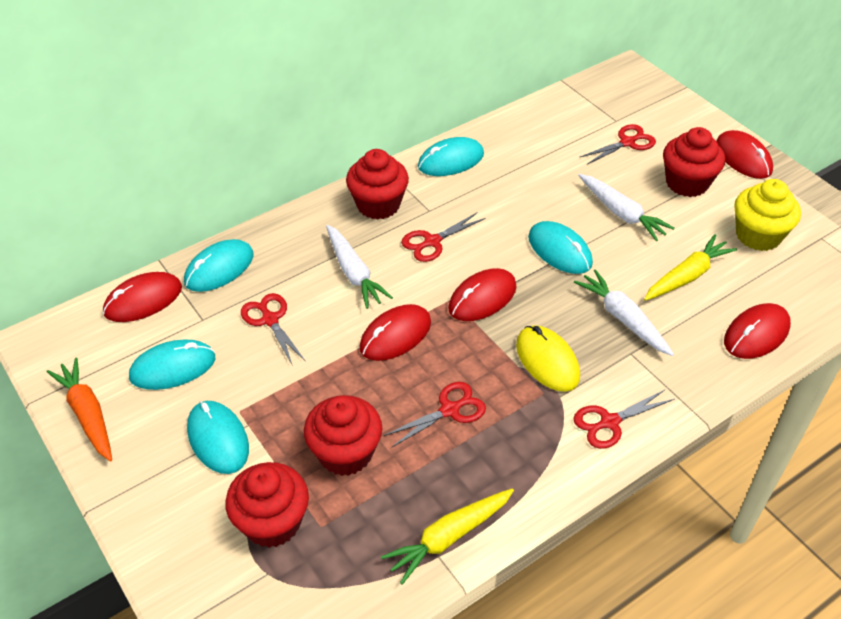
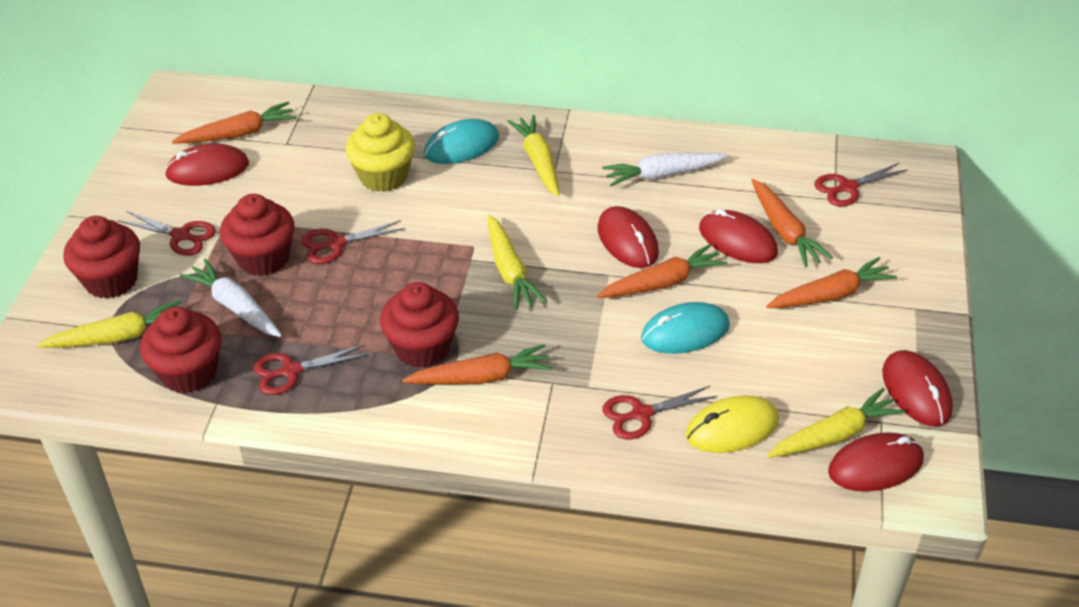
orange carrot: 1 -> 5
turquoise mouse: 5 -> 2
white carrot: 3 -> 2
yellow carrot: 2 -> 4

